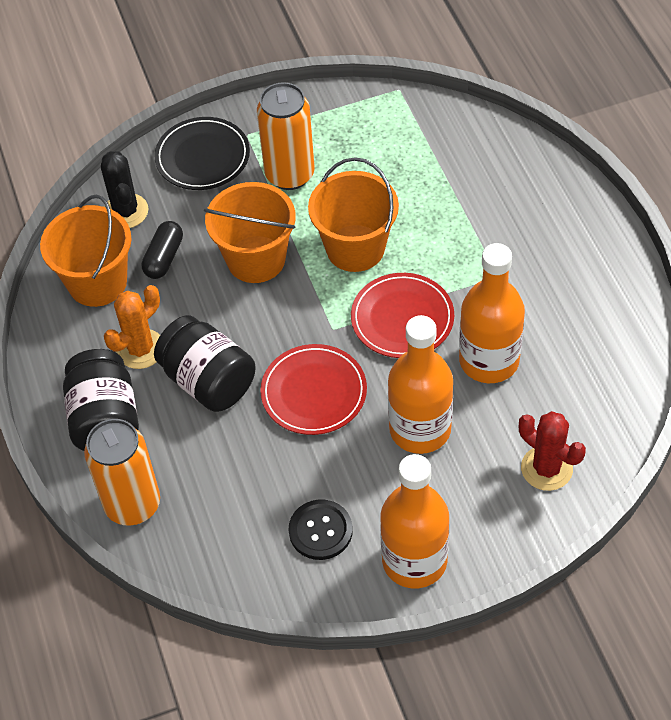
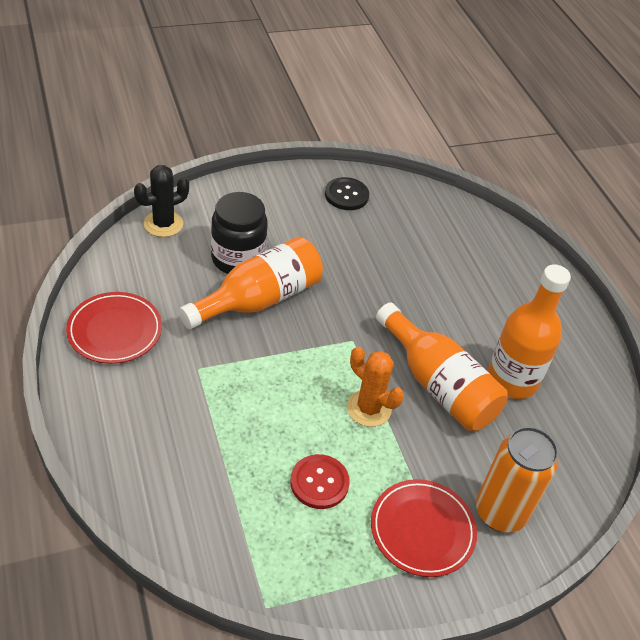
black capsule: 1 -> 0
black jar: 2 -> 1
black plate: 1 -> 0
orange bucket: 3 -> 0
orange can: 2 -> 1
red button: 0 -> 1
red cactus: 1 -> 0

